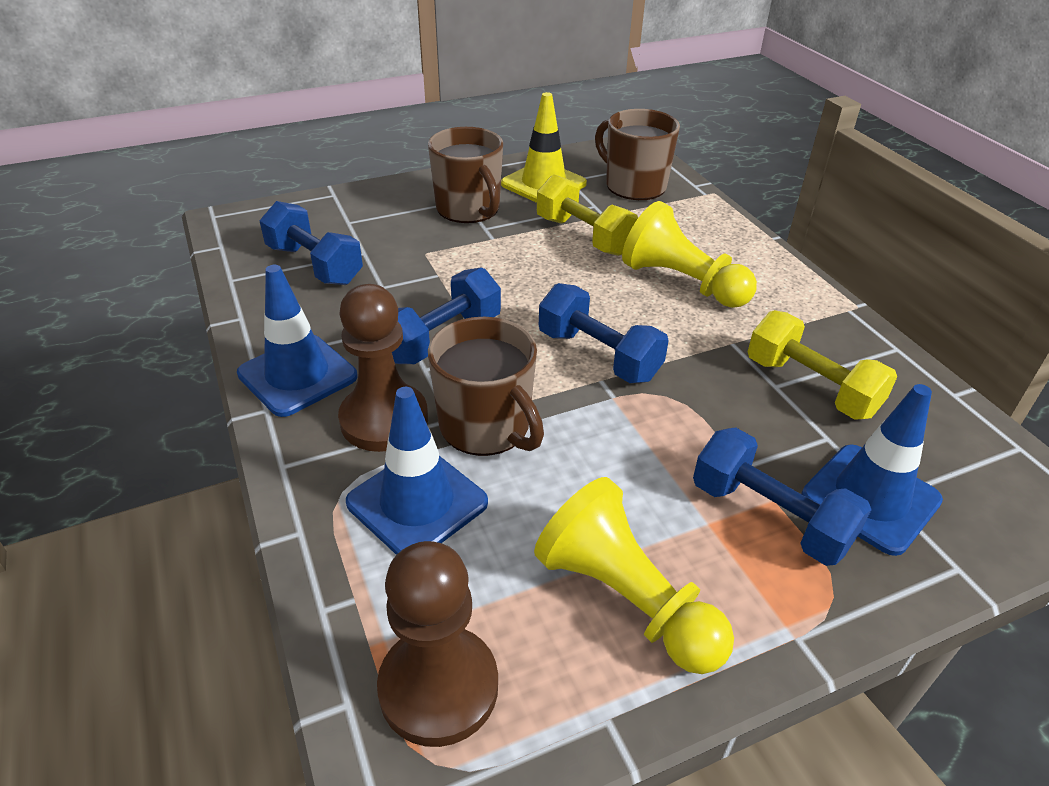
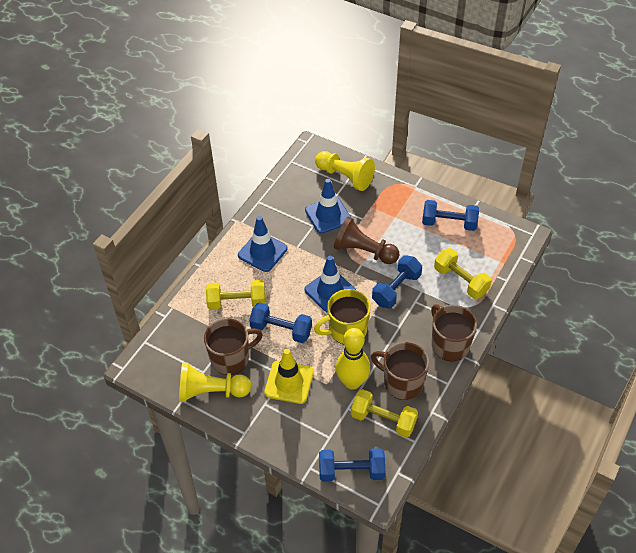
brown pawn: 2 -> 1
yellow bowling pin: 0 -> 1
yellow dumbbell: 2 -> 3
yellow mug: 0 -> 1

